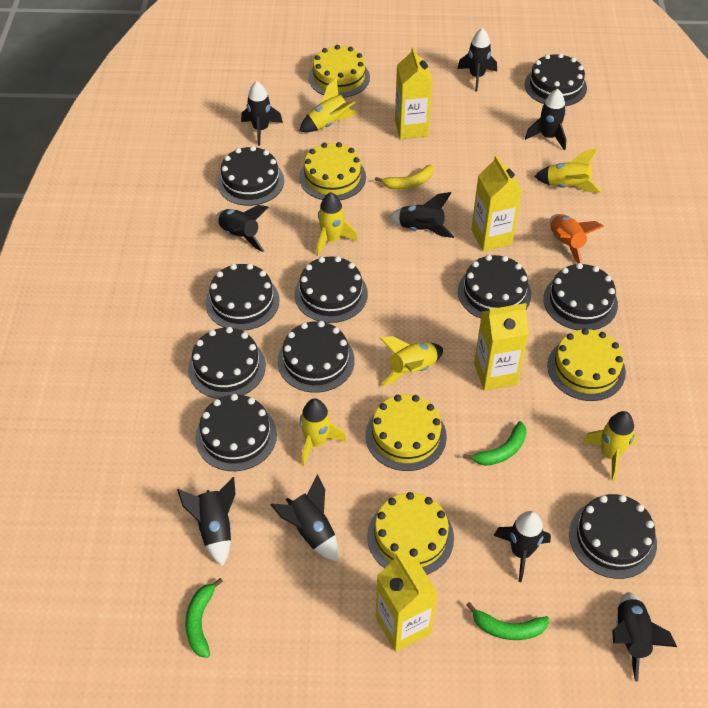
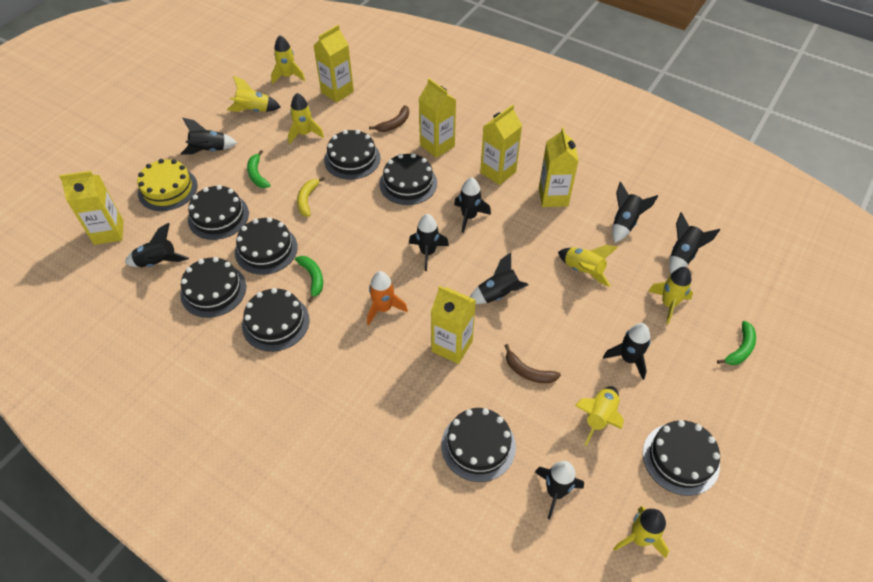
black cake: 10 -> 8
brown banana: 0 -> 2
yellow cake: 5 -> 1
yellow carton: 4 -> 6
yellow rocket: 6 -> 7

